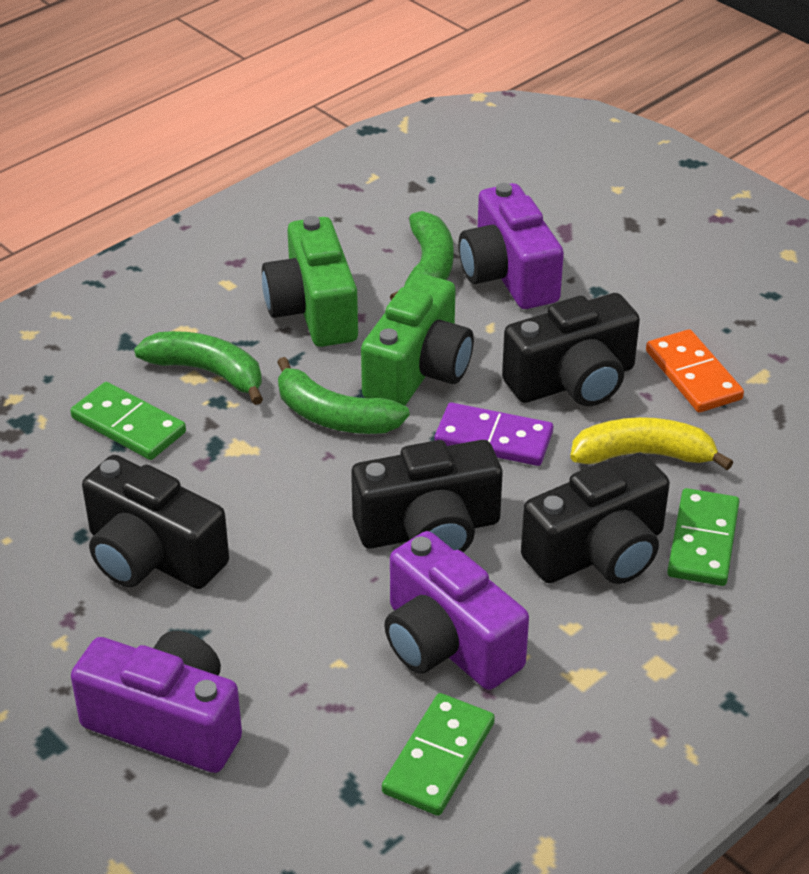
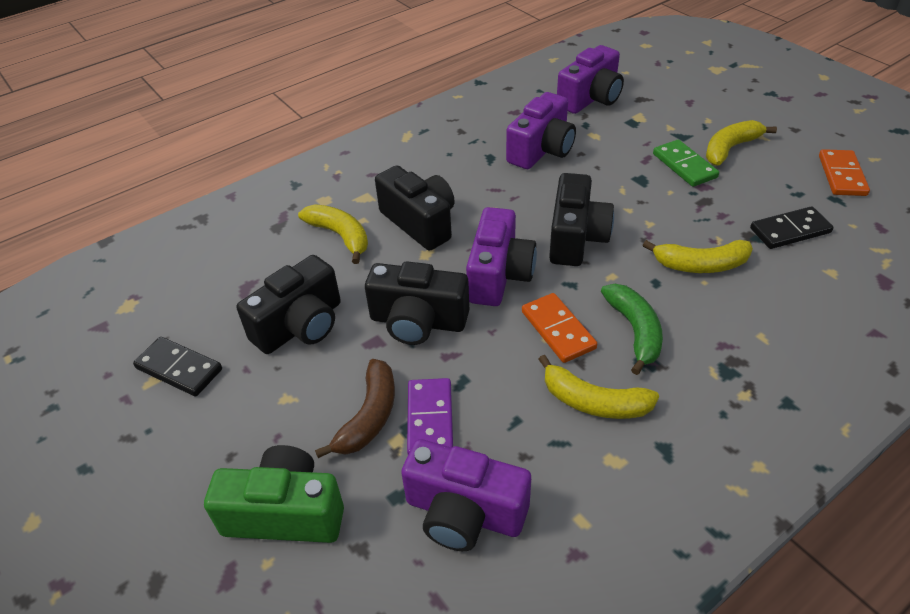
black domino: 0 -> 2
brown banana: 0 -> 1
green banana: 3 -> 1
green camera: 2 -> 1
green domino: 3 -> 1
orange domino: 1 -> 2
purple camera: 3 -> 4
yellow banana: 1 -> 4

